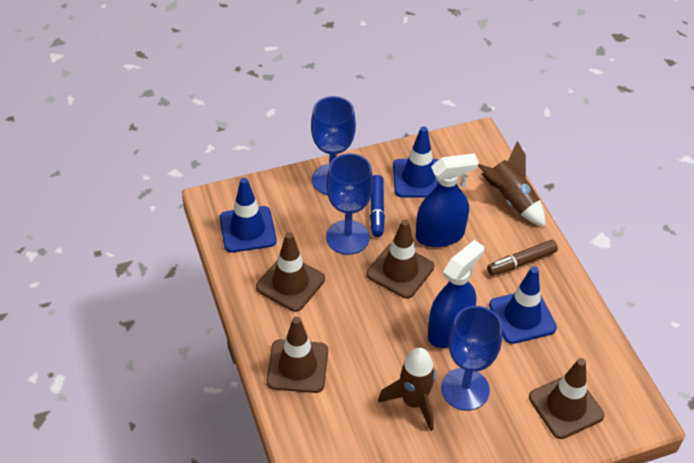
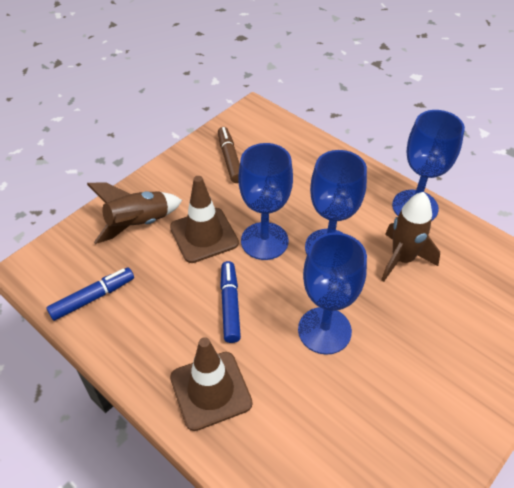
blue goblet: 3 -> 4
blue marker: 1 -> 2
blue spray bottle: 2 -> 0
blue traffic cone: 3 -> 0
brown traffic cone: 4 -> 2

